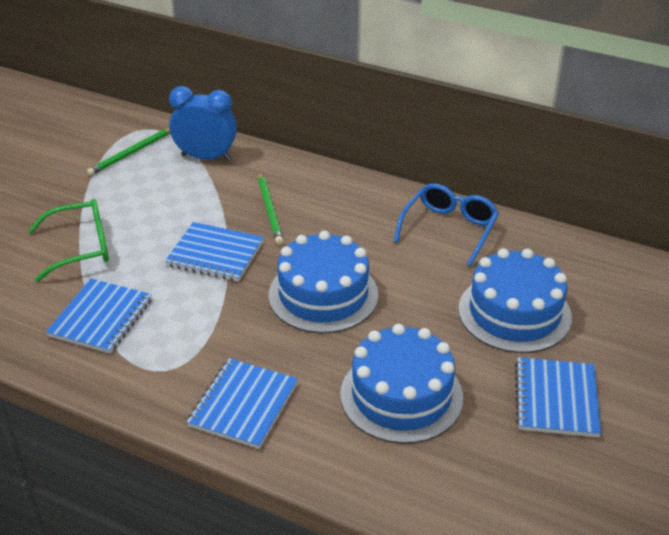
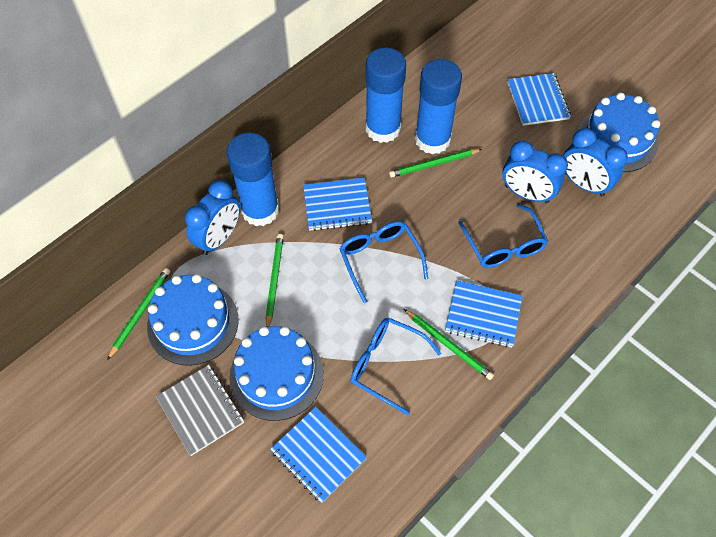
blue clock: 1 -> 3
blue glasses: 1 -> 3
blue glue stick: 0 -> 3
green glasses: 1 -> 0
green pencil: 2 -> 4
grey notebook: 0 -> 1

